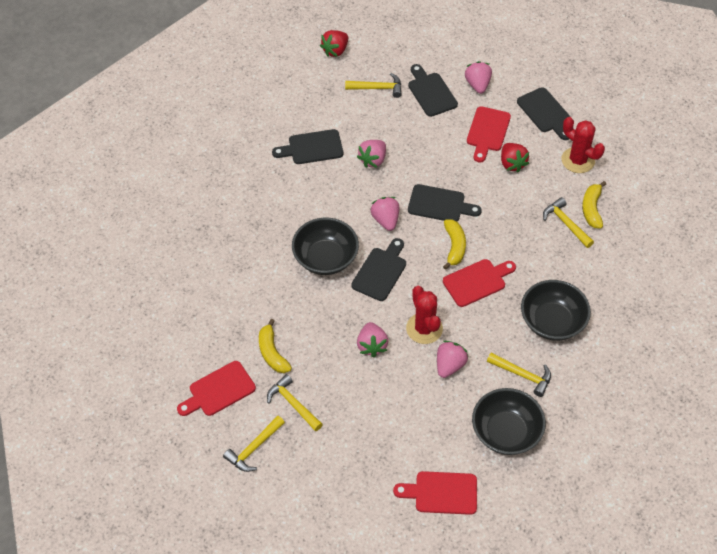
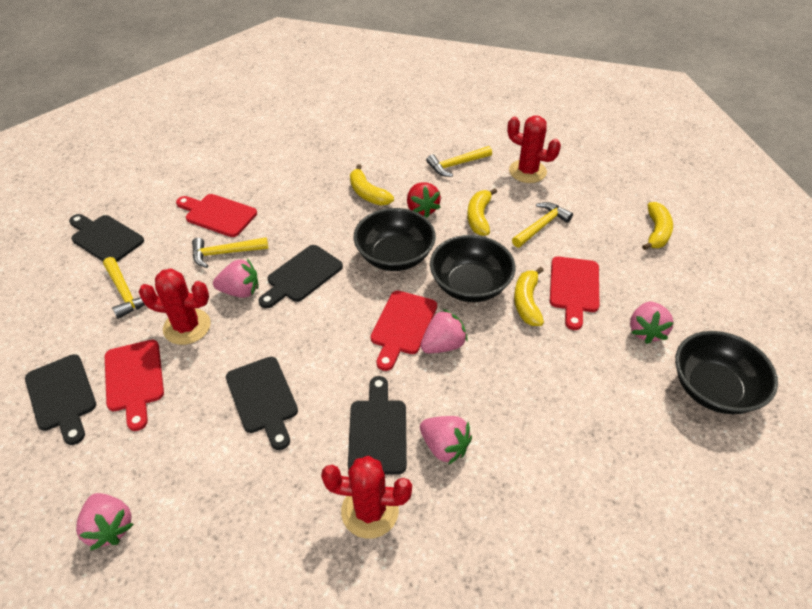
red cactus: 2 -> 3
red strawberry: 2 -> 1
yellow banana: 3 -> 4
yellow hammer: 5 -> 4

